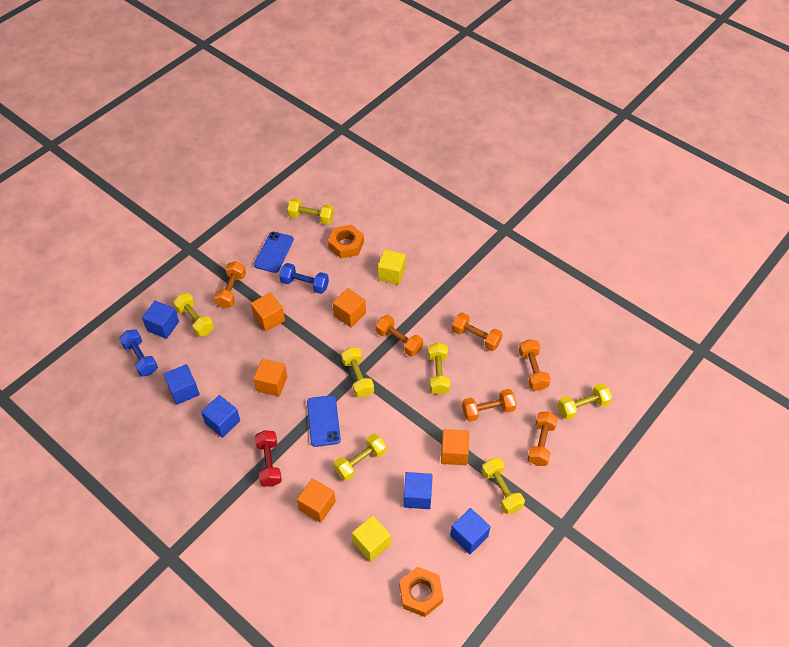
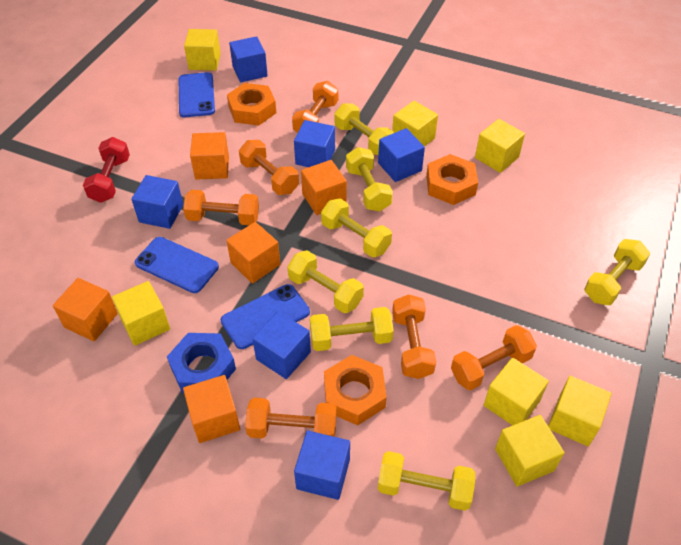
blue cube: 5 -> 6
blue dumbbell: 2 -> 0
blue nut: 0 -> 1
blue phone: 2 -> 3
orange nut: 2 -> 3
yellow cube: 2 -> 7

